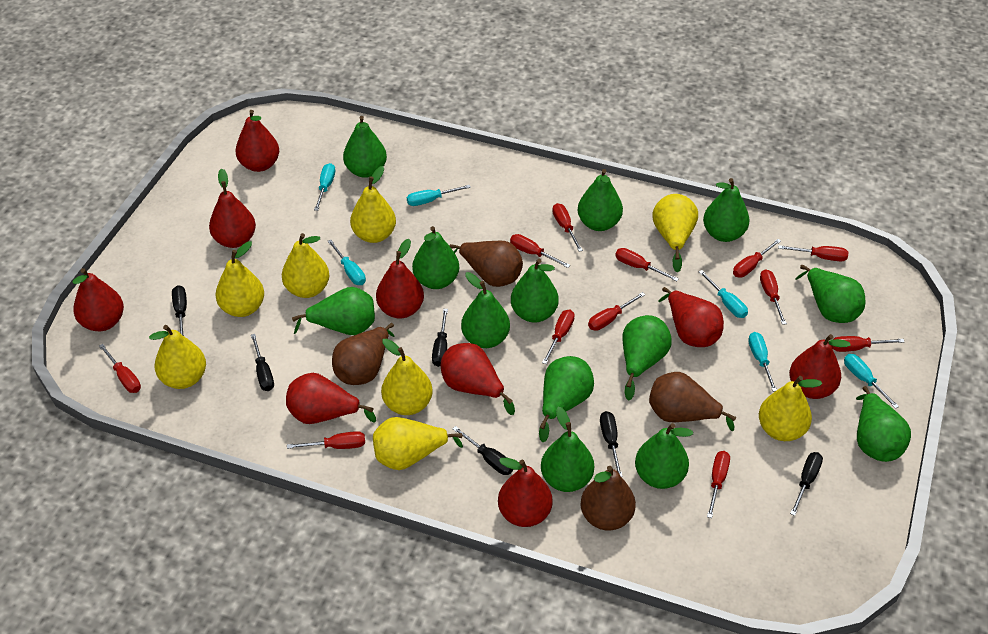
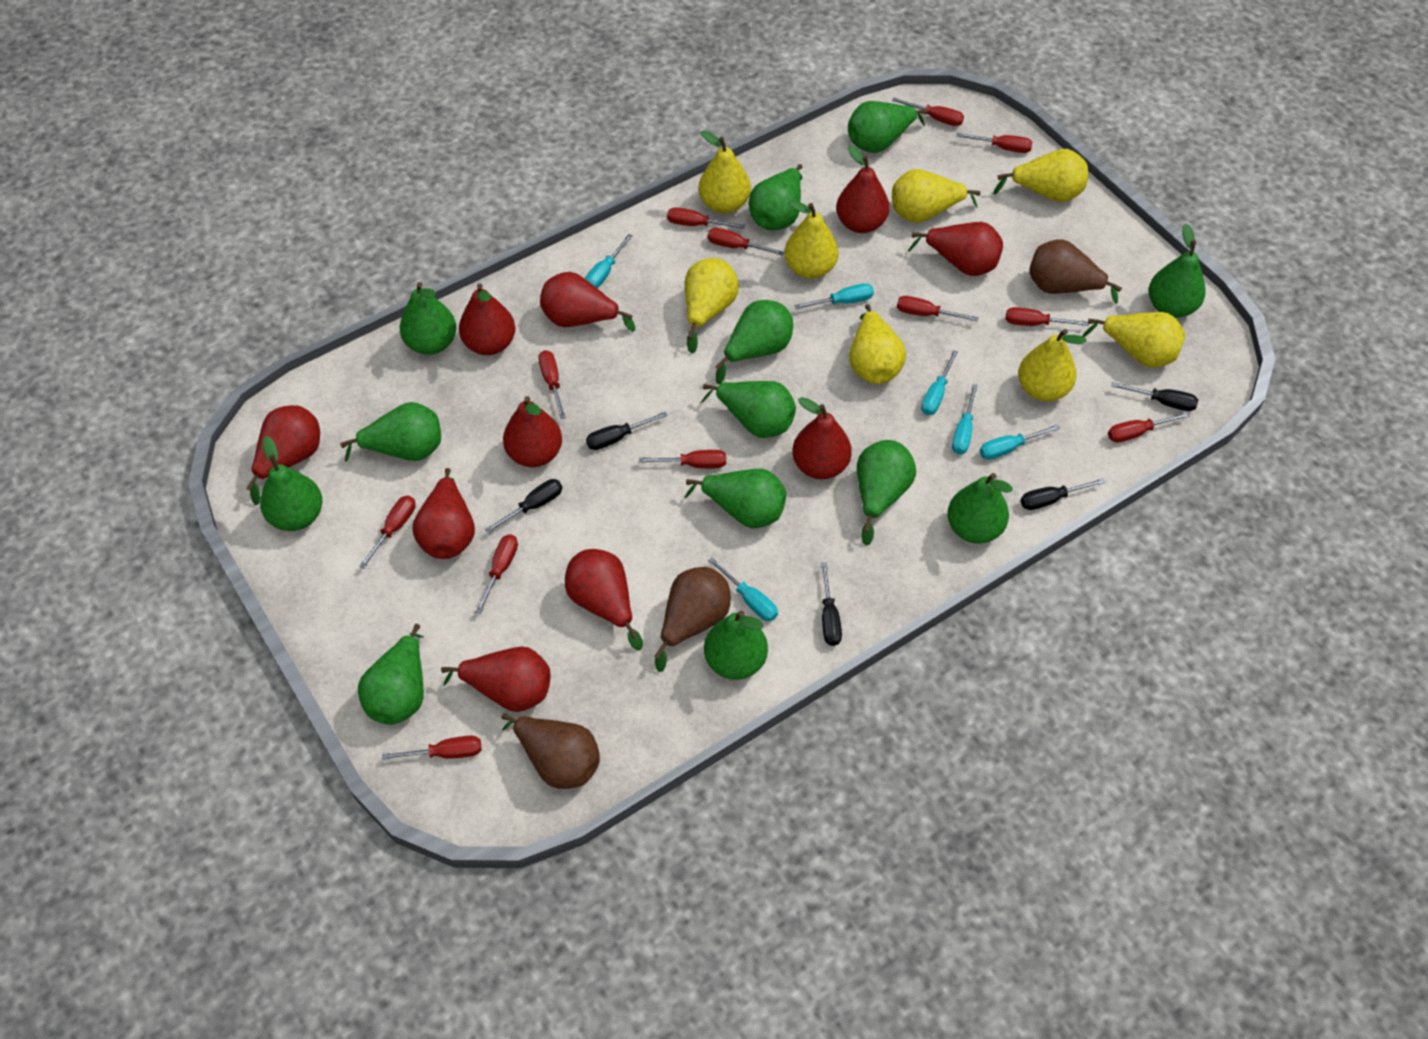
black screwdriver: 6 -> 5
brown pear: 4 -> 3
red pear: 9 -> 10

